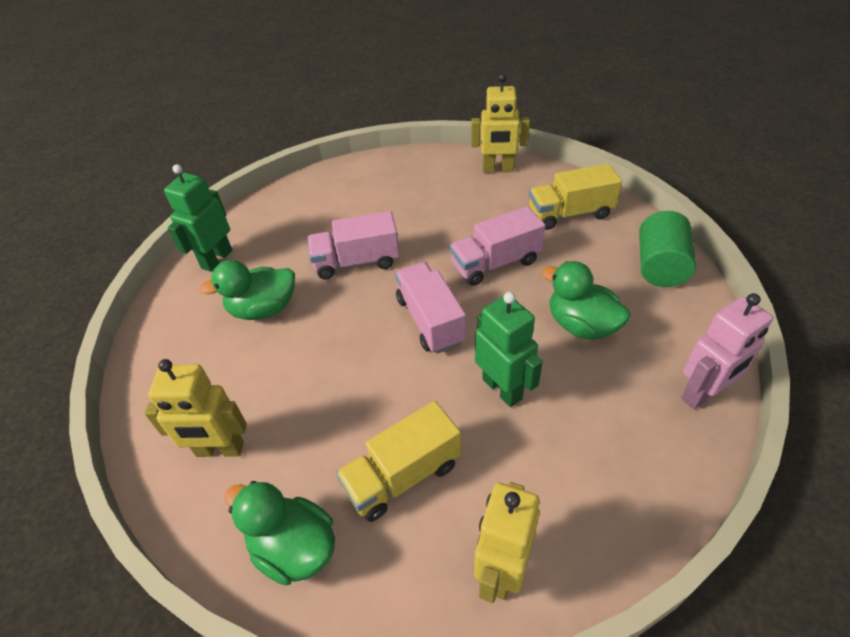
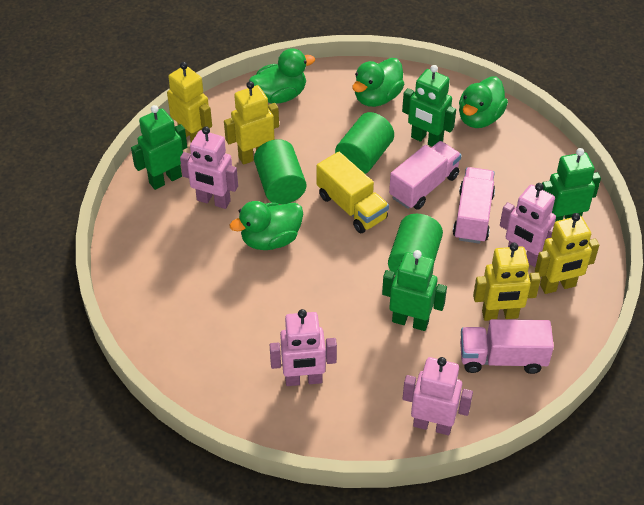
green cylinder: 1 -> 3
green duck: 3 -> 4
green robot: 2 -> 4
pink robot: 1 -> 4
yellow robot: 3 -> 4
yellow truck: 2 -> 1

